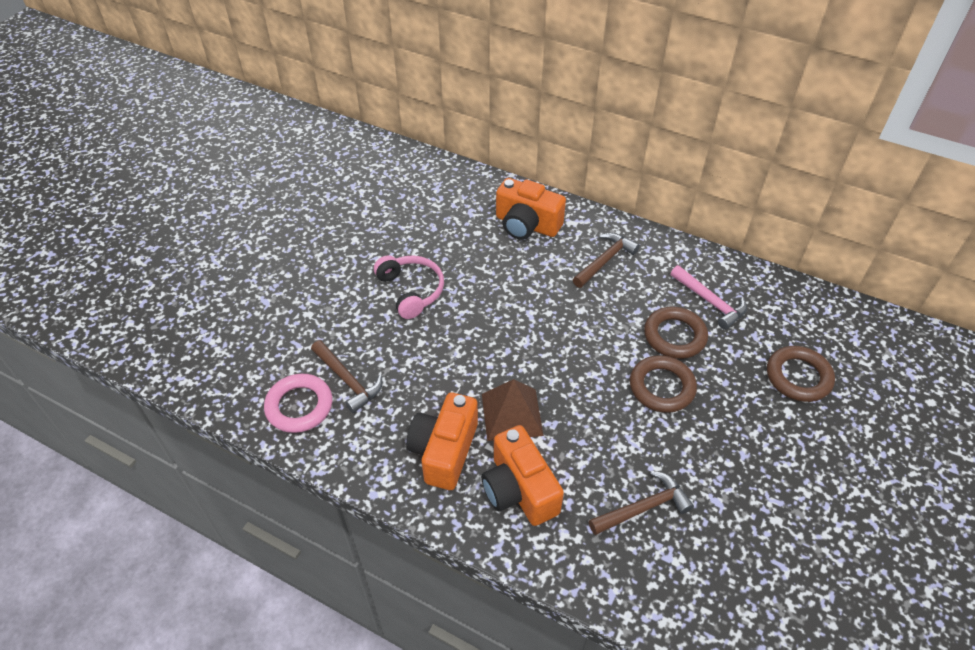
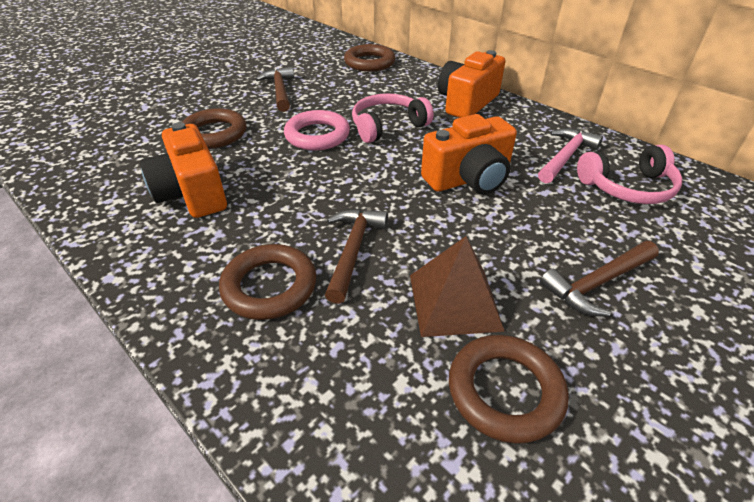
brown ring: 3 -> 4
pink headphones: 1 -> 2

